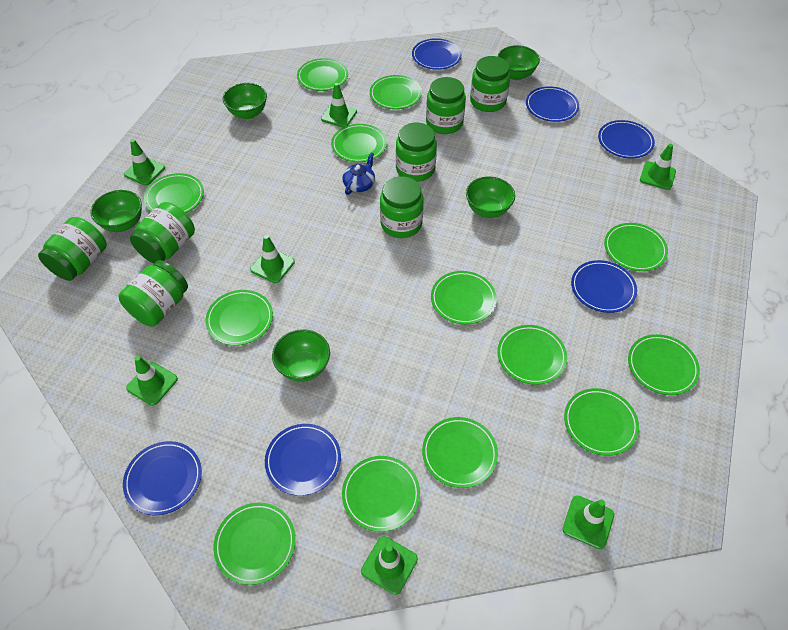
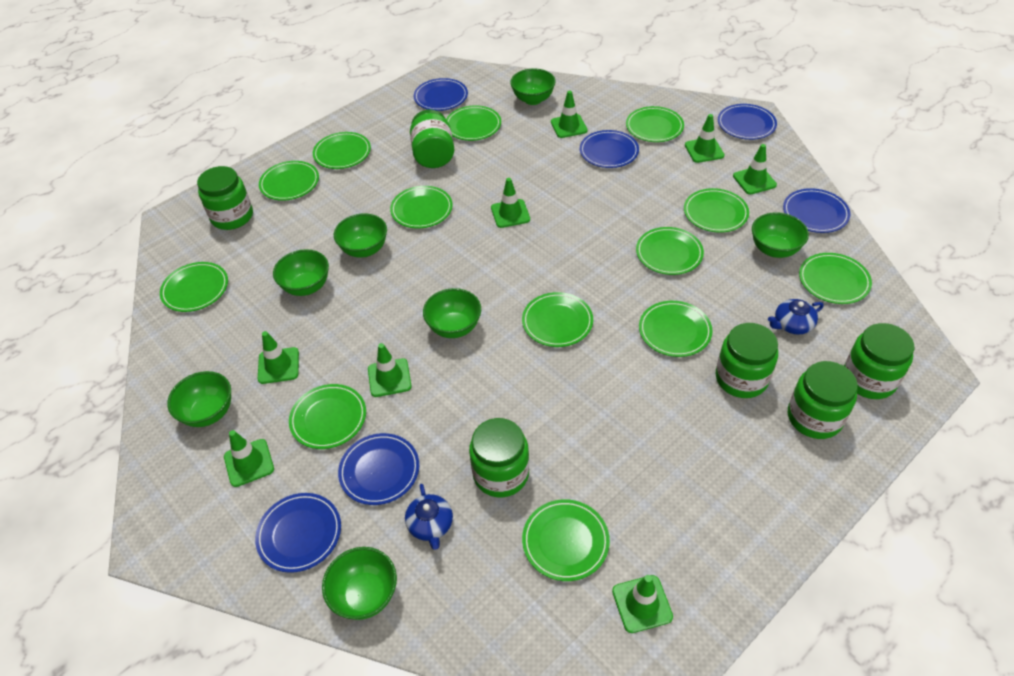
blue teapot: 1 -> 2
green bowl: 5 -> 7
green jar: 7 -> 6
green traffic cone: 7 -> 8

